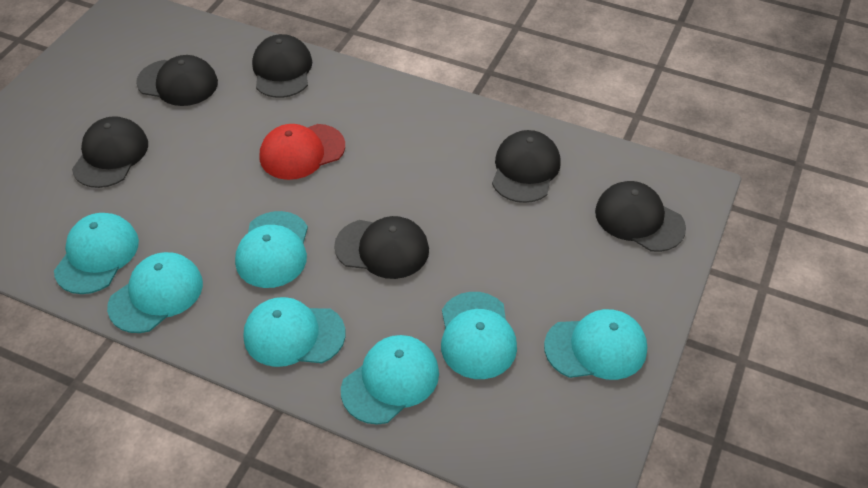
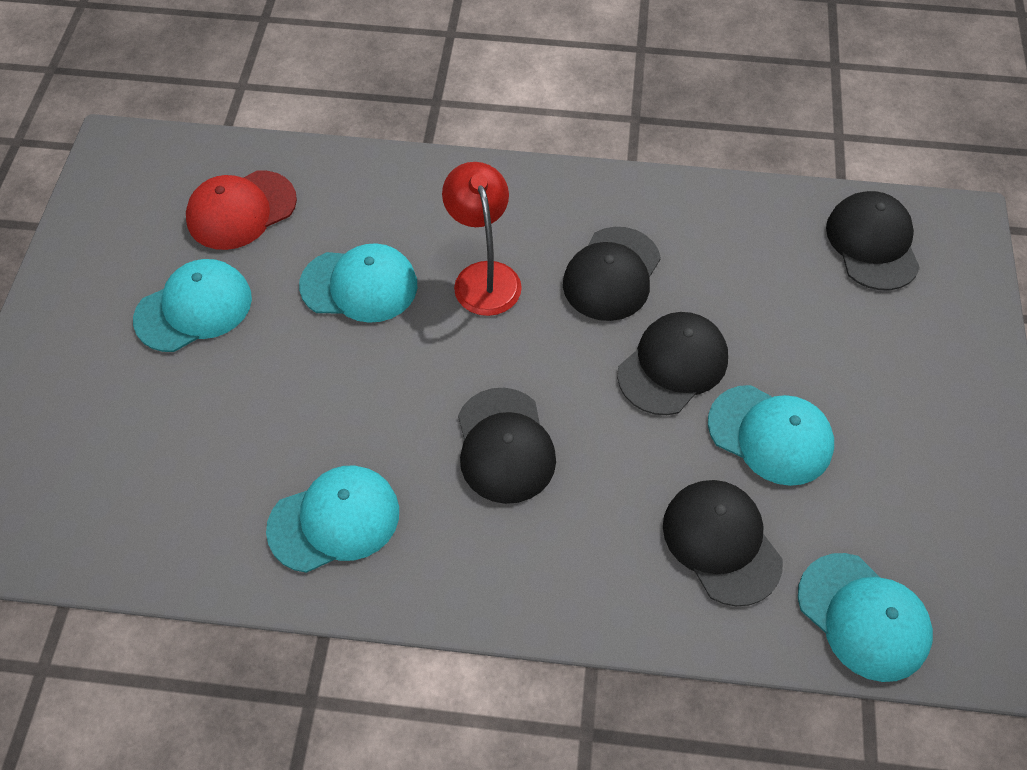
black cap: 6 -> 5
red lamp: 0 -> 1
turquoise cap: 7 -> 5

